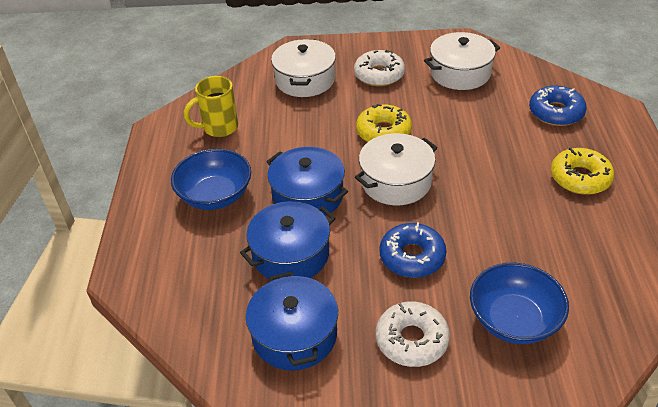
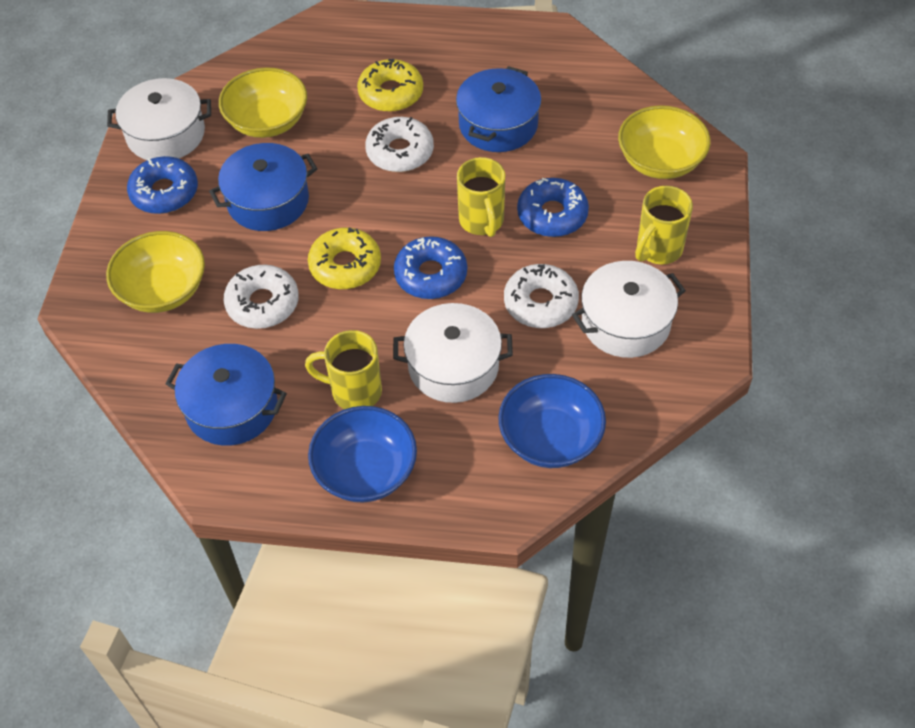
blue donut: 2 -> 3
white donut: 2 -> 3
yellow bowl: 0 -> 3
yellow mug: 1 -> 3

